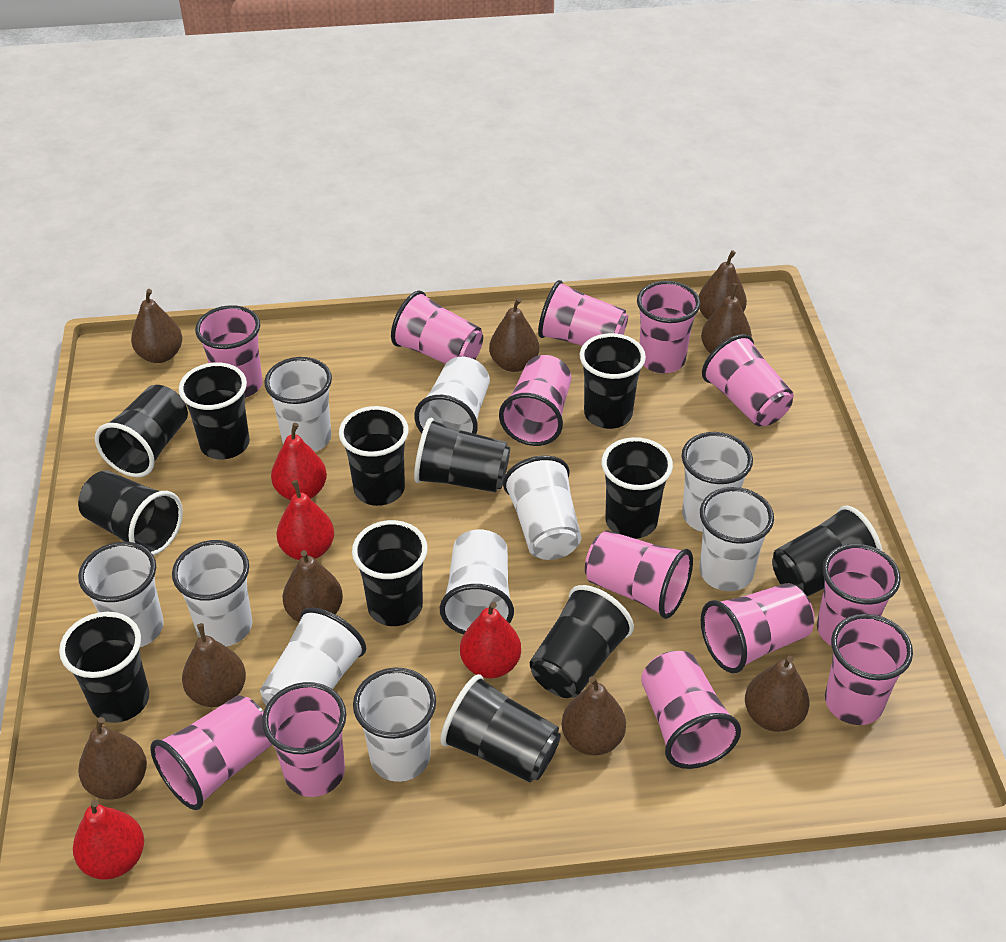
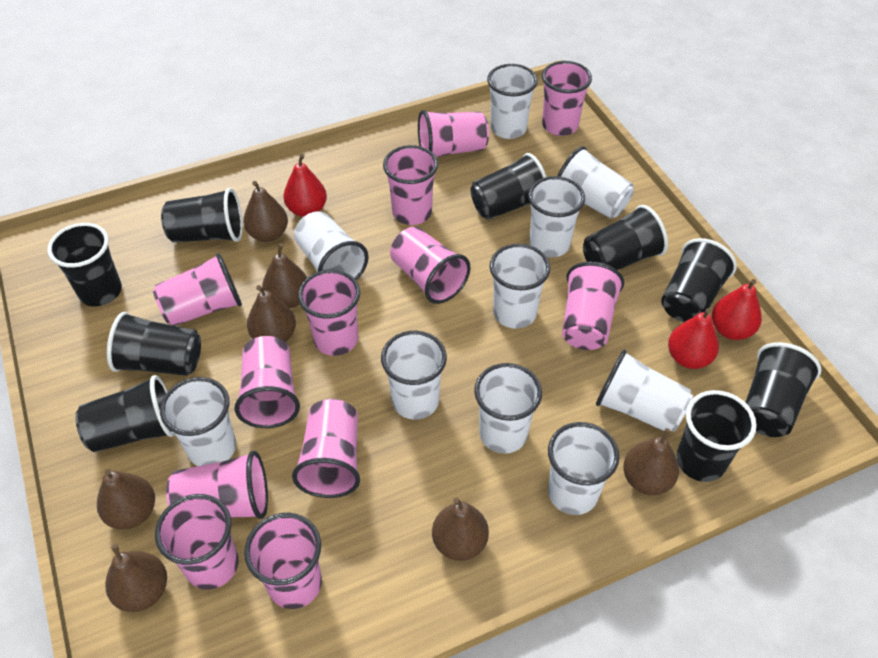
black cup: 12 -> 9
brown pear: 9 -> 7
pink cup: 13 -> 12
red pear: 4 -> 3

